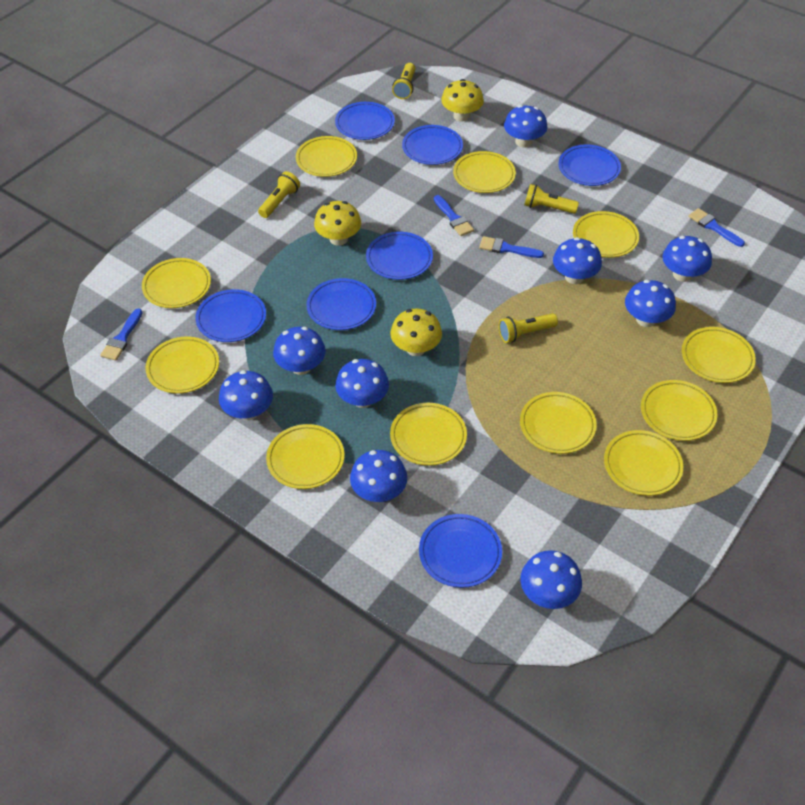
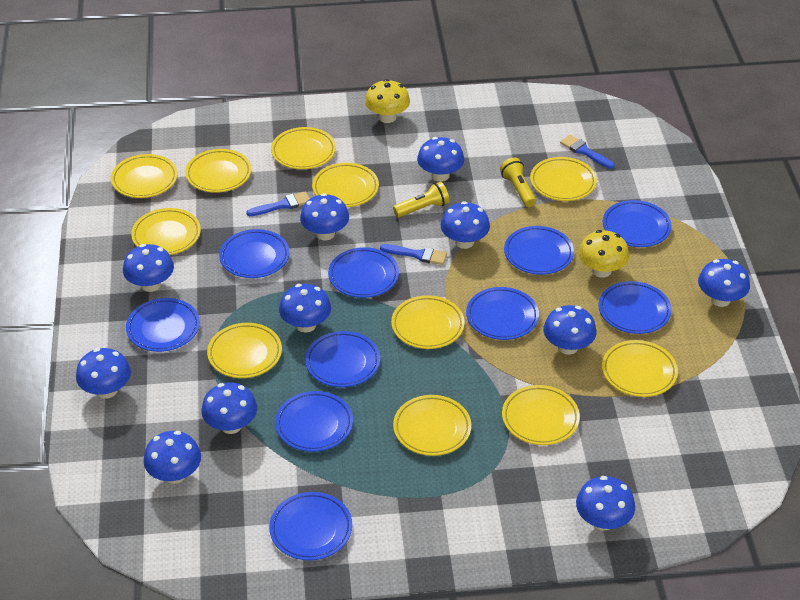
blue brush: 4 -> 3
blue mushroom: 9 -> 11
blue plate: 7 -> 10
yellow flashlight: 4 -> 2
yellow mushroom: 3 -> 2

